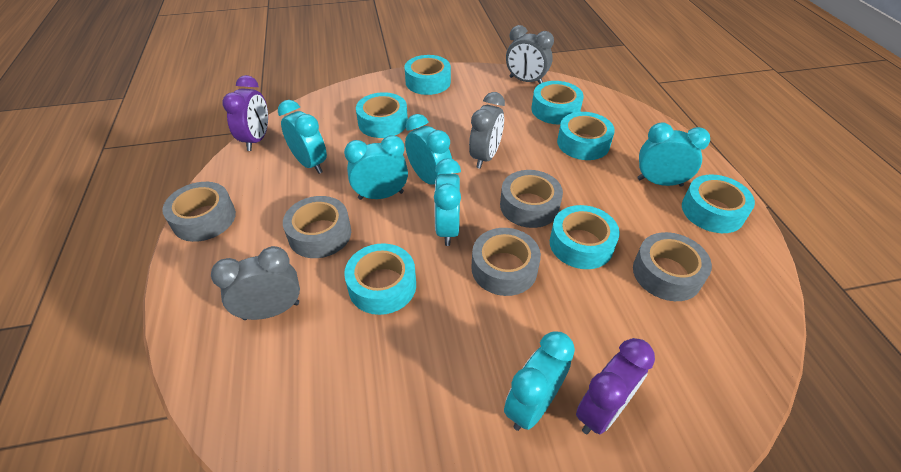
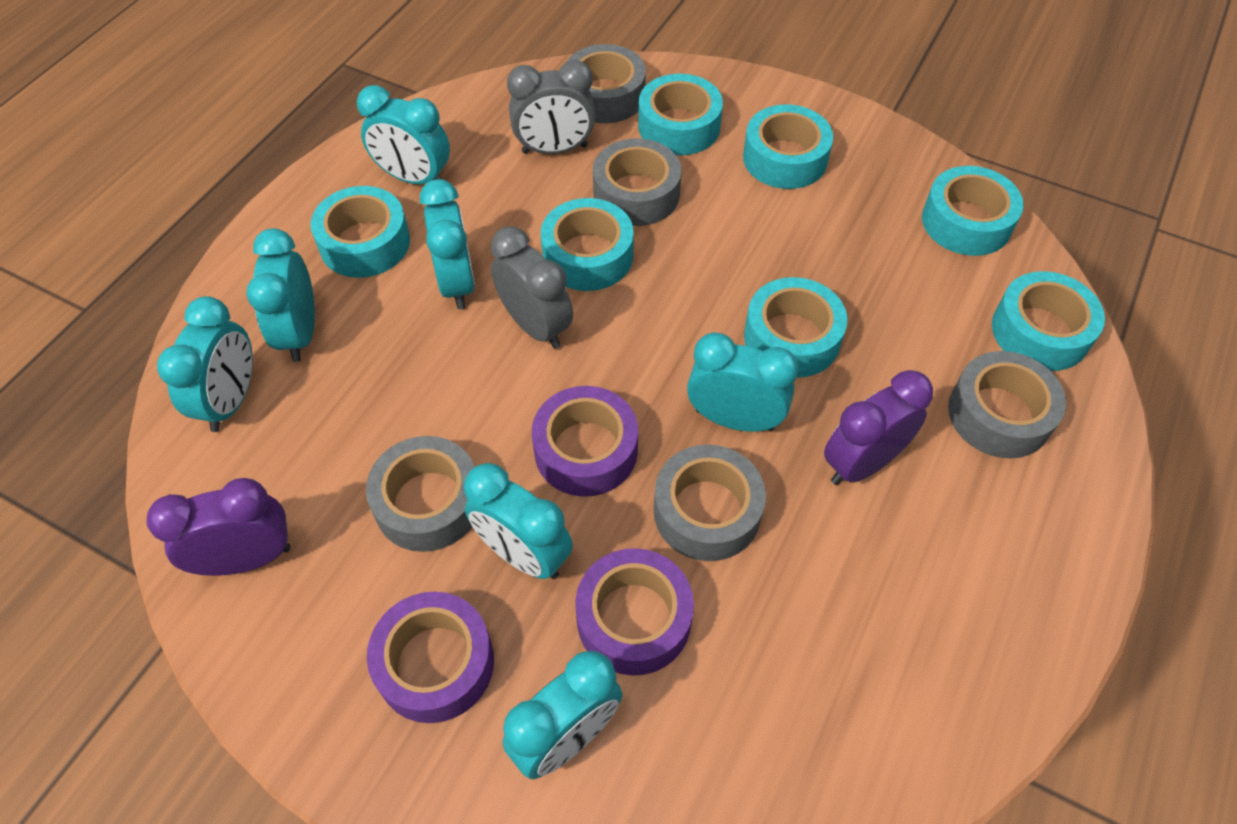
grey clock: 3 -> 2
purple tape: 0 -> 3
turquoise clock: 6 -> 7

